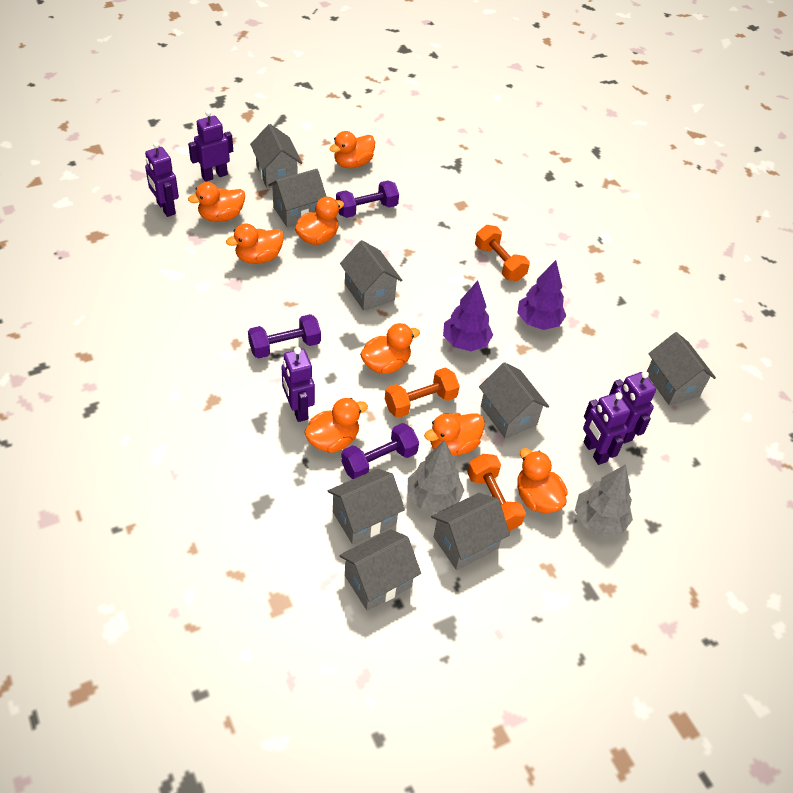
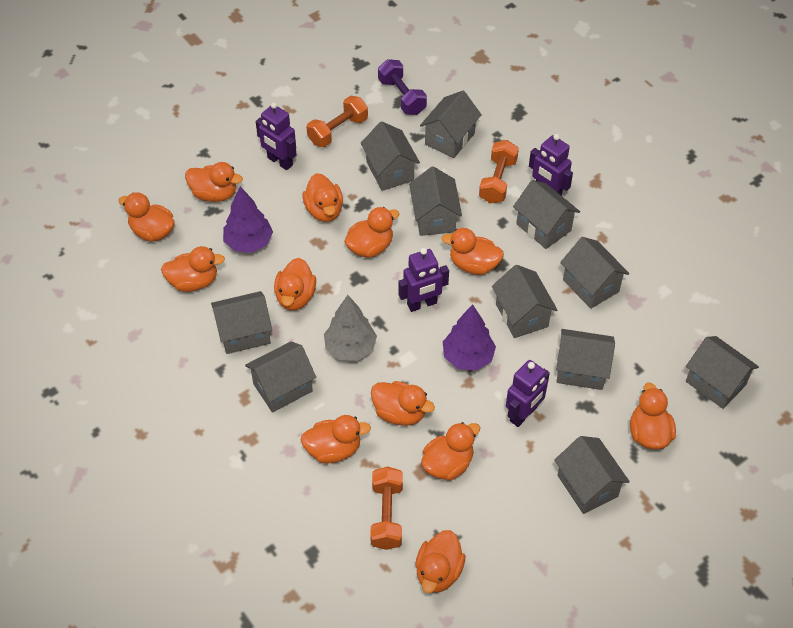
grey house: 8 -> 11
grey tree: 2 -> 1
orange duck: 8 -> 12
purple dumbbell: 3 -> 1
purple robot: 5 -> 4

